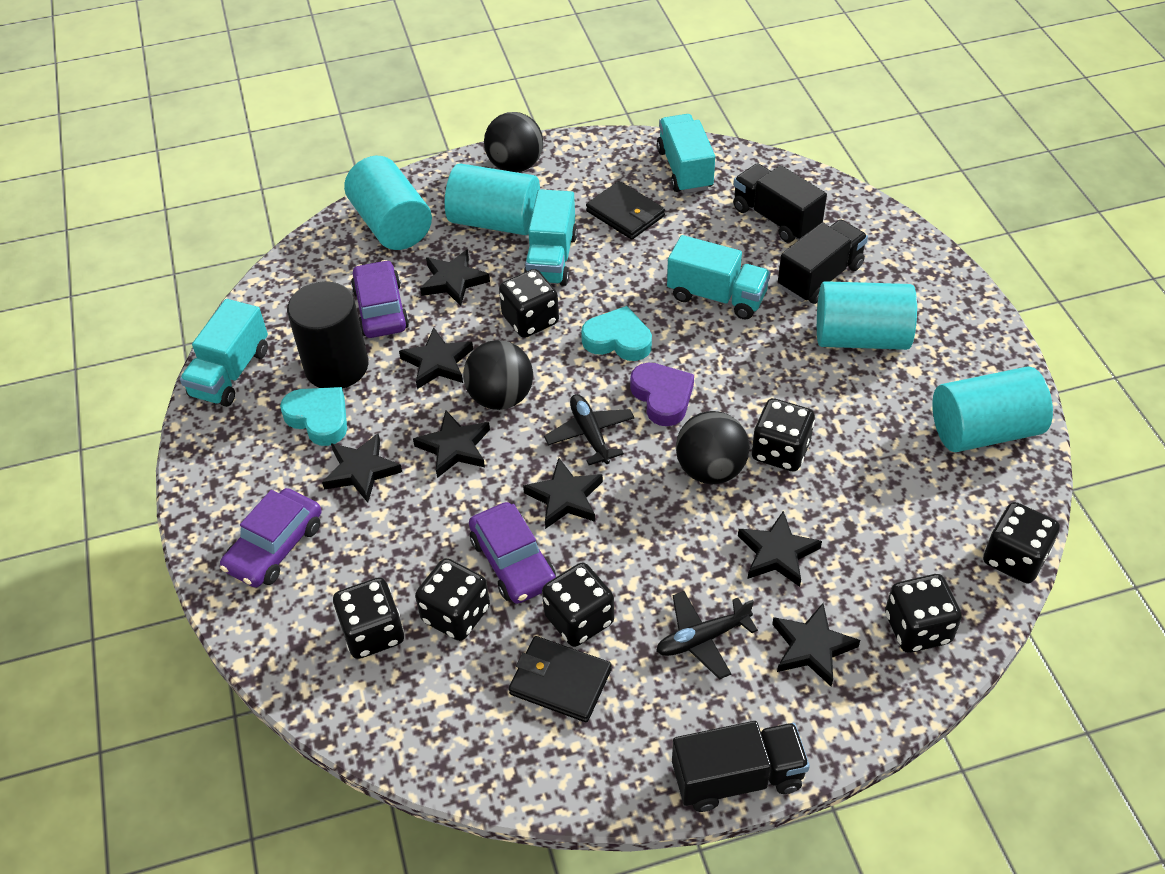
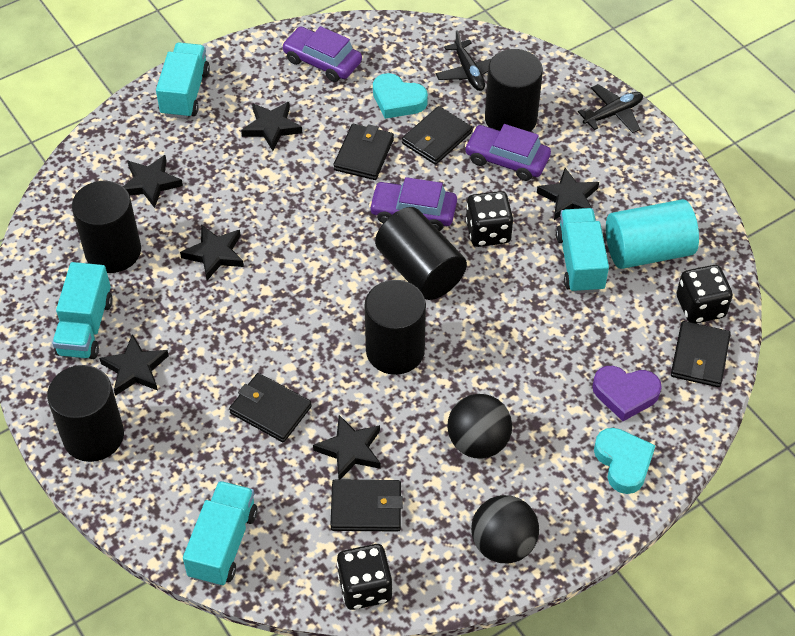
black ball: 3 -> 2
black cylinder: 1 -> 5
black dice: 7 -> 3
black star: 7 -> 6
black truck: 3 -> 0
black wallet: 2 -> 5
turquoise cylinder: 4 -> 1

